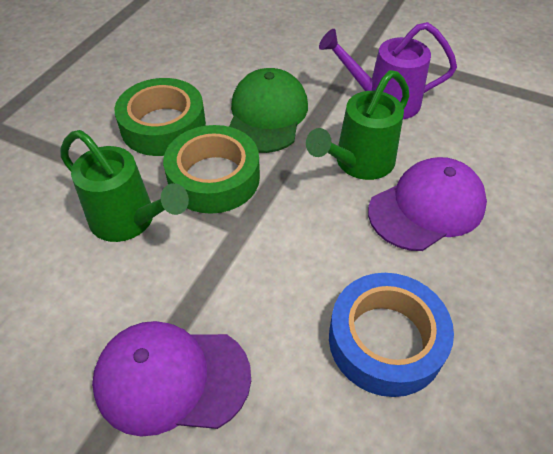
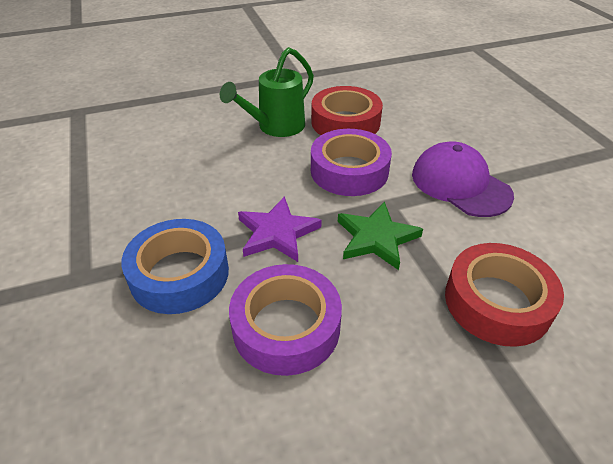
green cap: 1 -> 0
green star: 0 -> 1
green tape: 2 -> 0
green watering can: 2 -> 1
purple cap: 2 -> 1
purple star: 0 -> 1
purple tape: 0 -> 2
purple watering can: 1 -> 0
red tape: 0 -> 2

